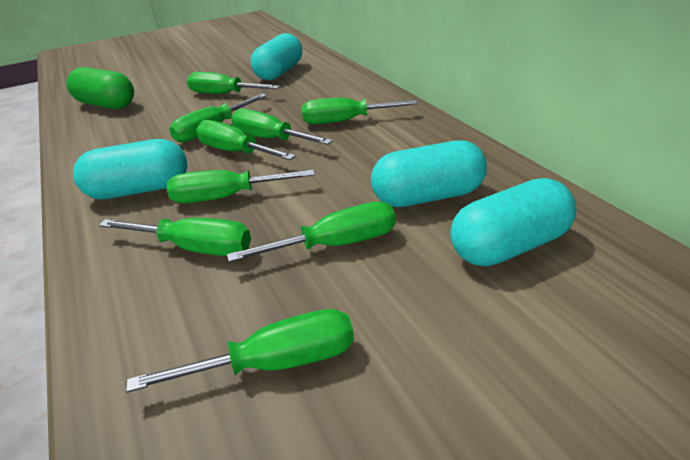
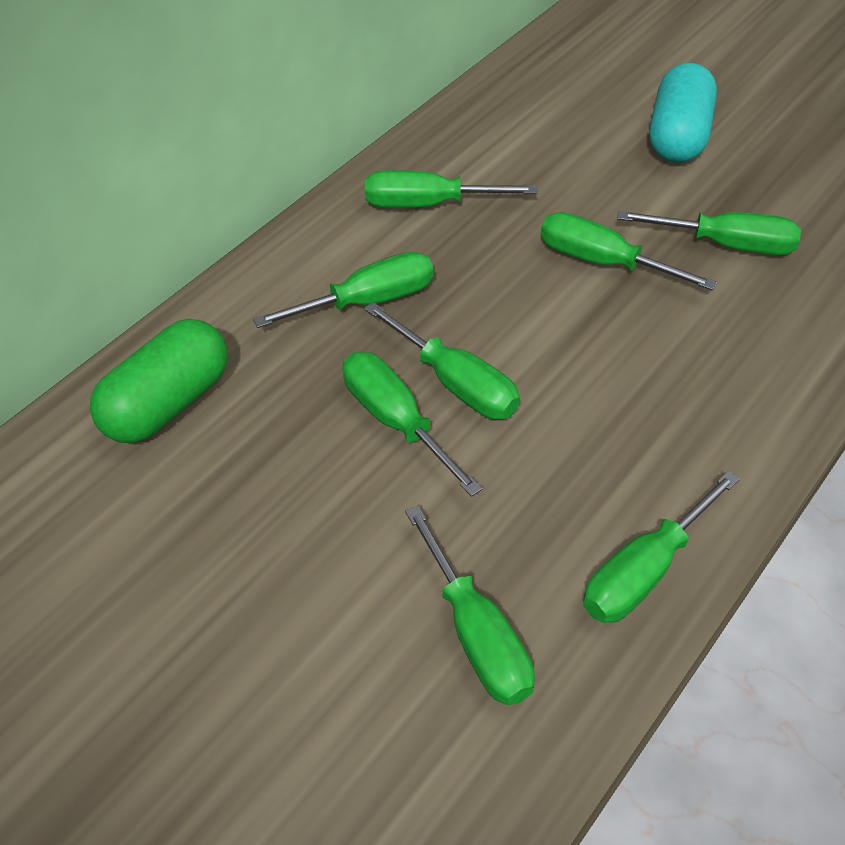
green screwdriver: 9 -> 8
turquoise capsule: 4 -> 1

